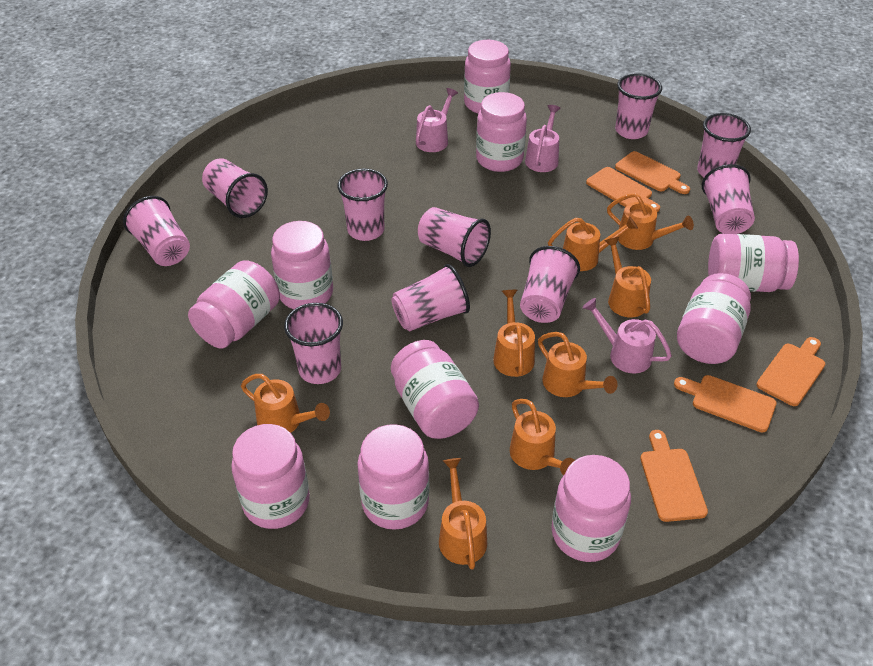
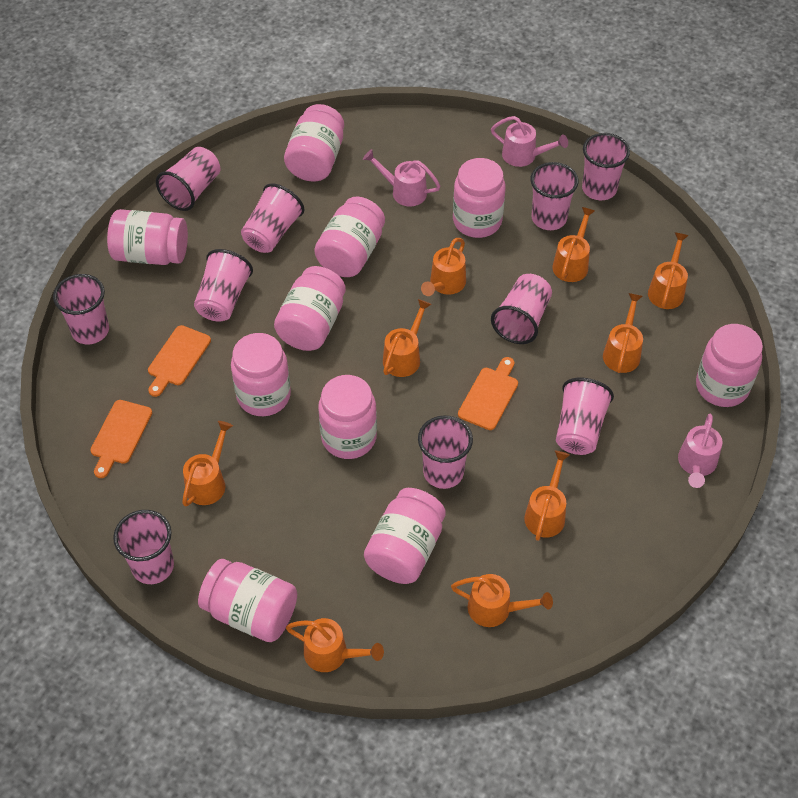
orange cutting board: 5 -> 3
orange watering can: 8 -> 9

